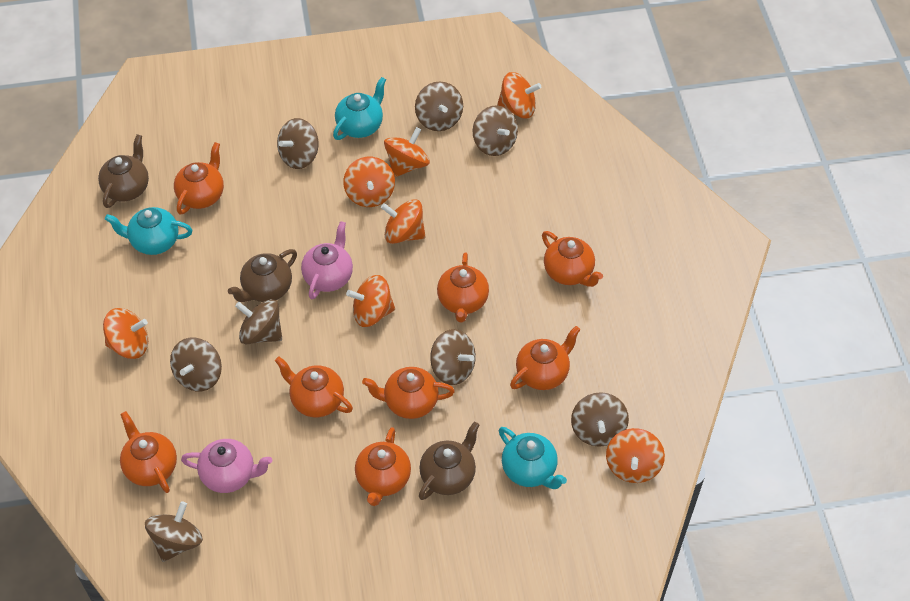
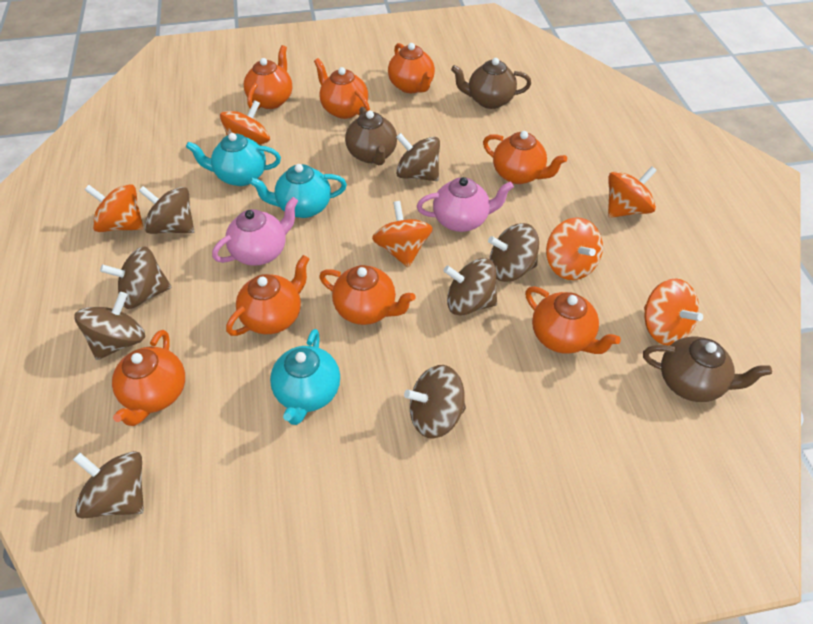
orange spinning top: 7 -> 6

